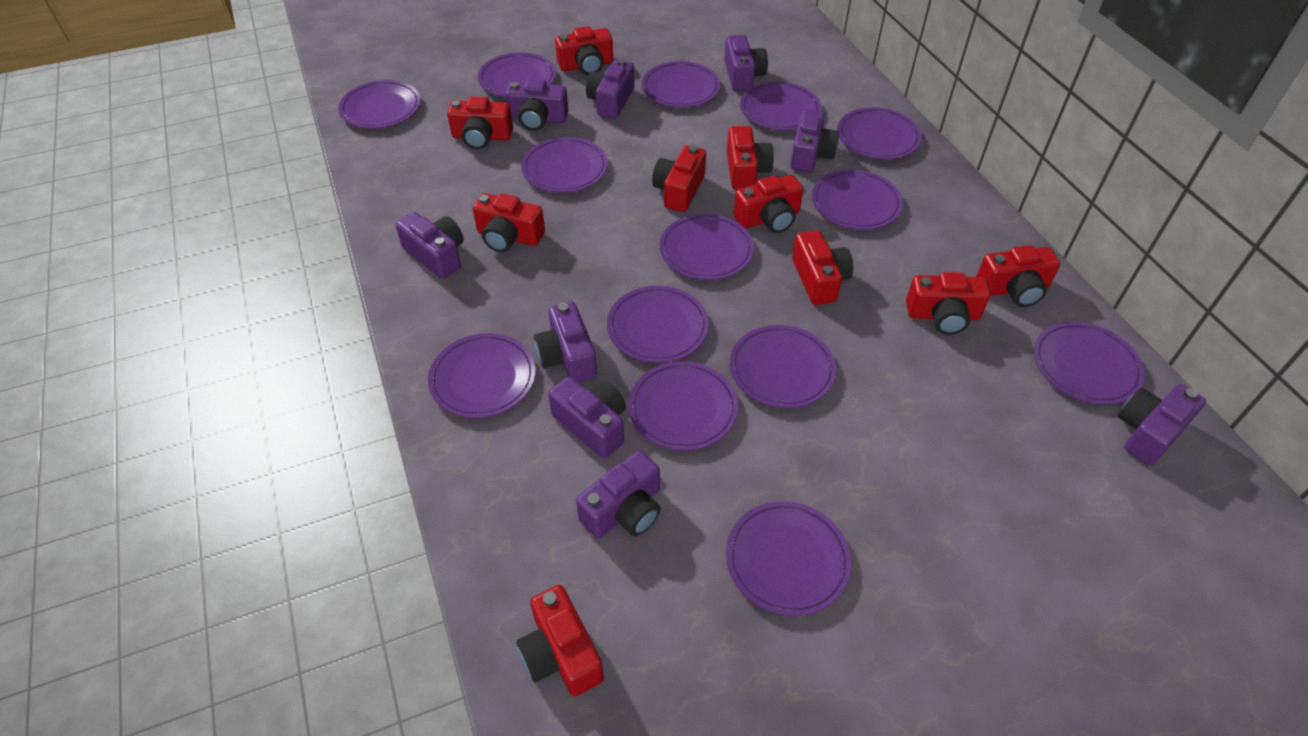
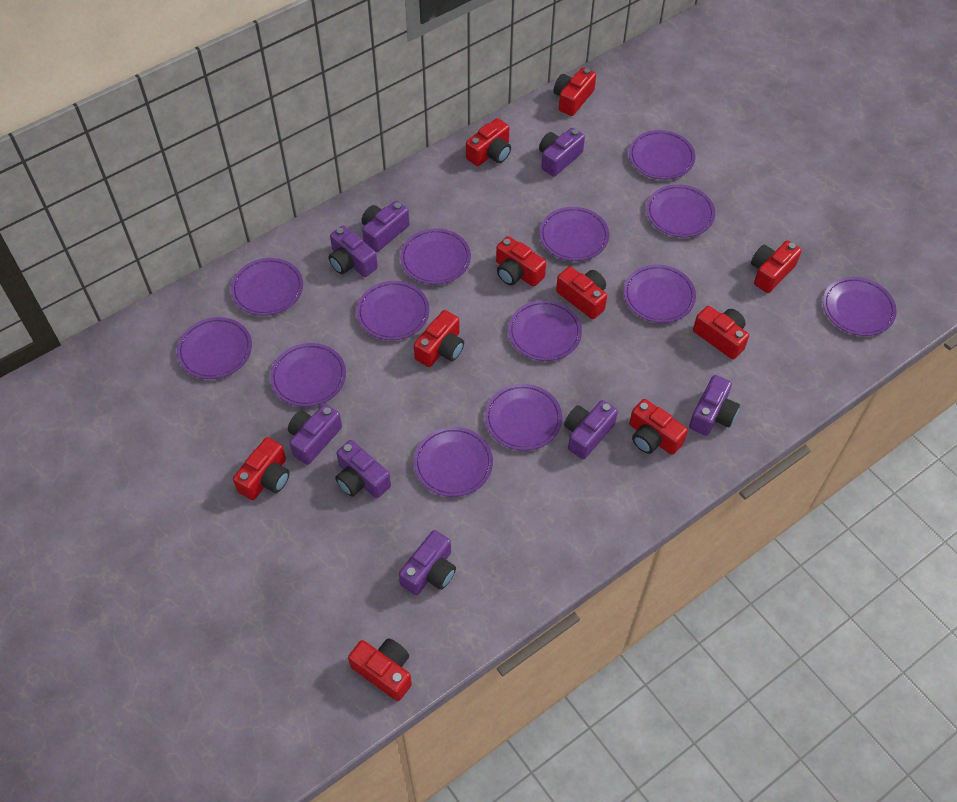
purple camera: 9 -> 8
purple plate: 14 -> 13

